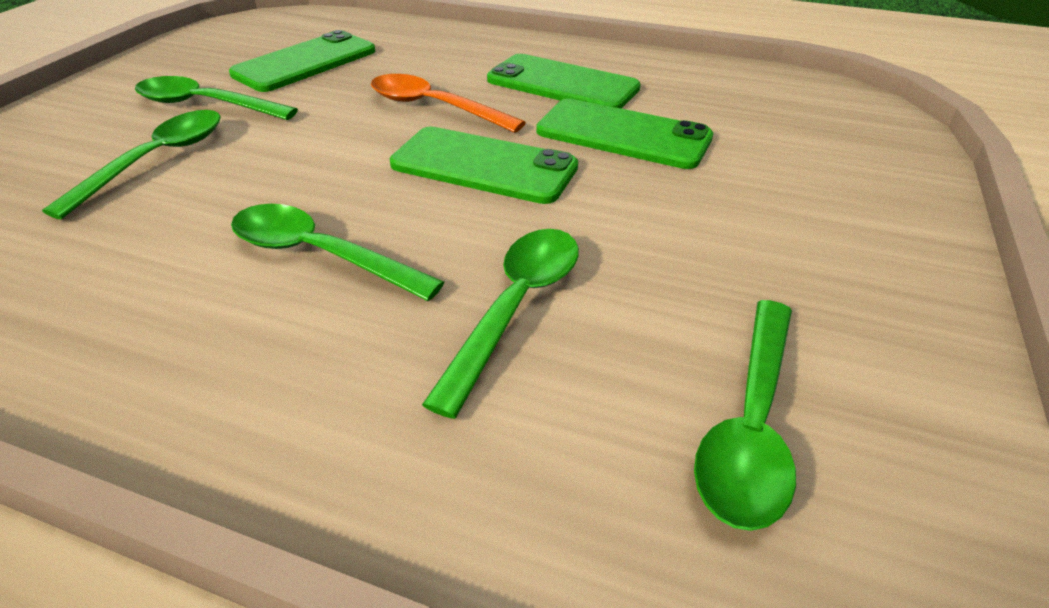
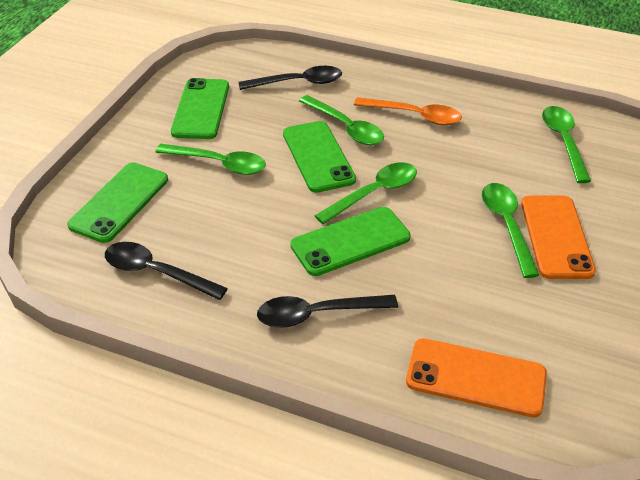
black spoon: 0 -> 3
orange phone: 0 -> 2

